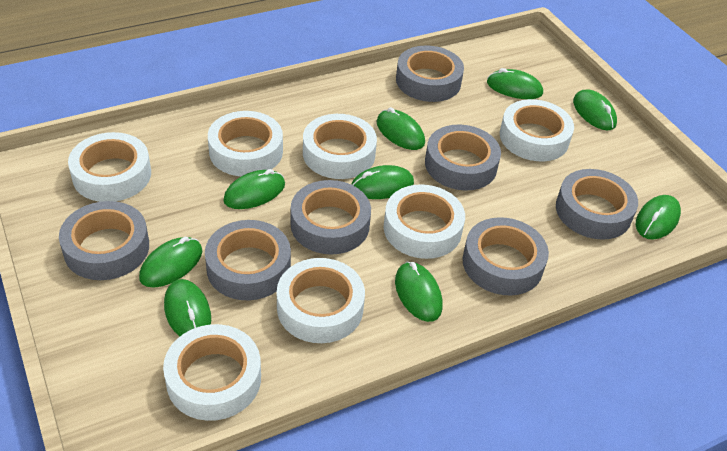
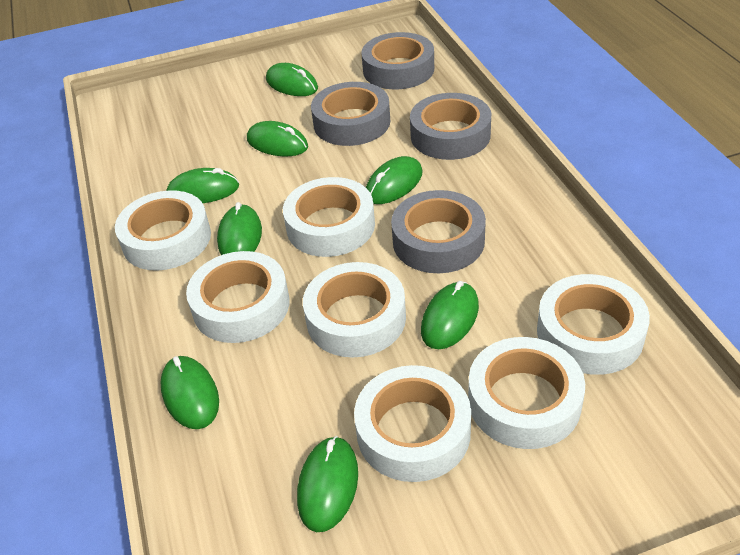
green mouse: 9 -> 8
grey tape: 7 -> 4

